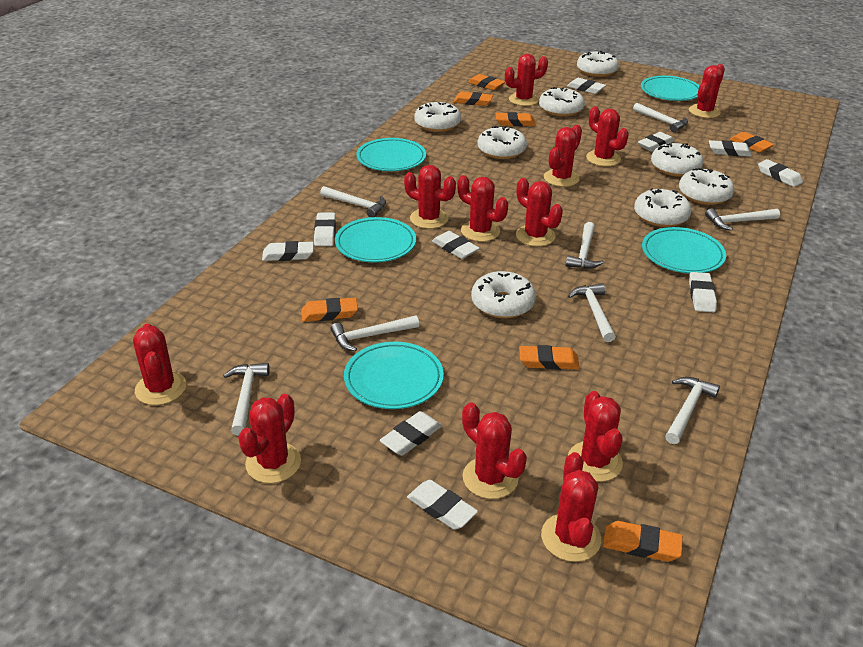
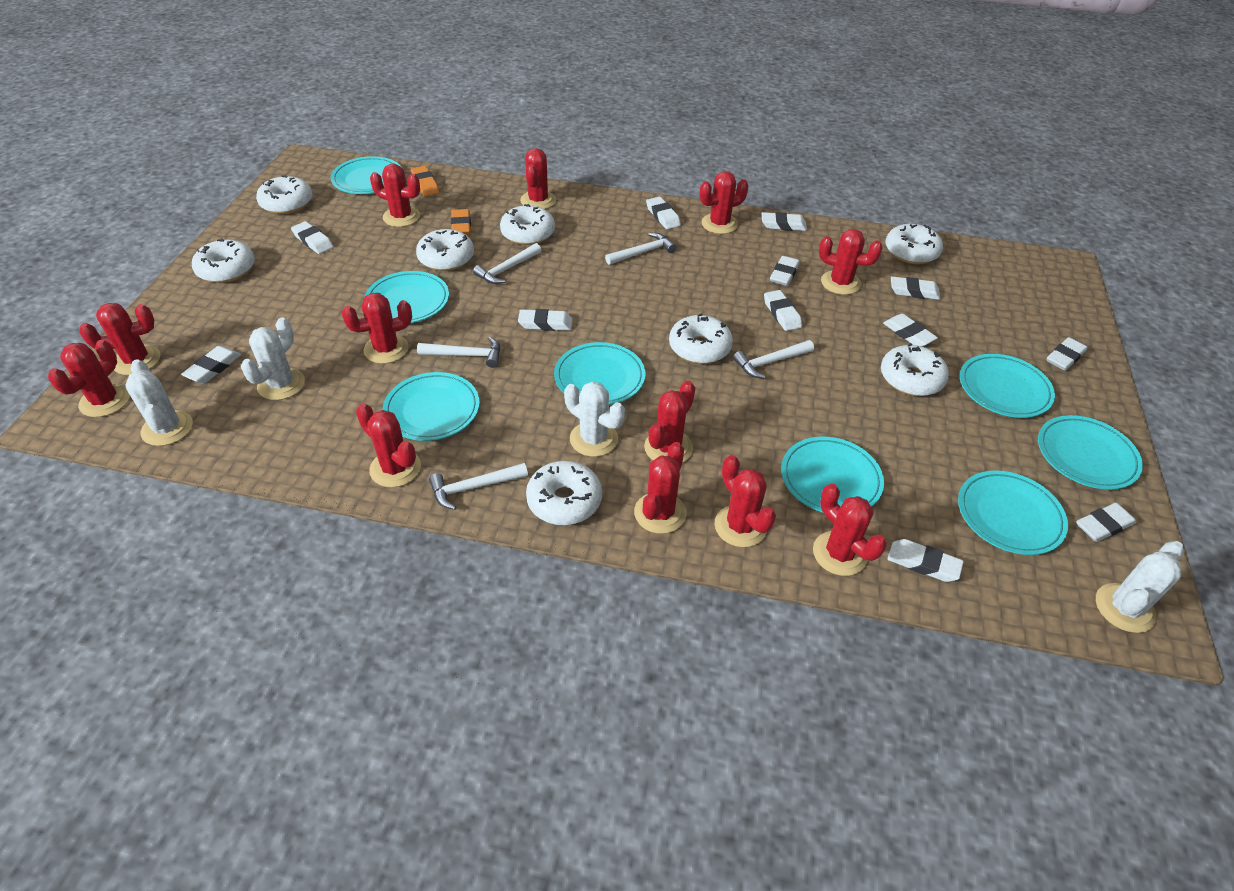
orange eraser: 7 -> 2
turquoise plate: 5 -> 8
white cactus: 0 -> 4
white eraser: 10 -> 12
white hammer: 8 -> 5

